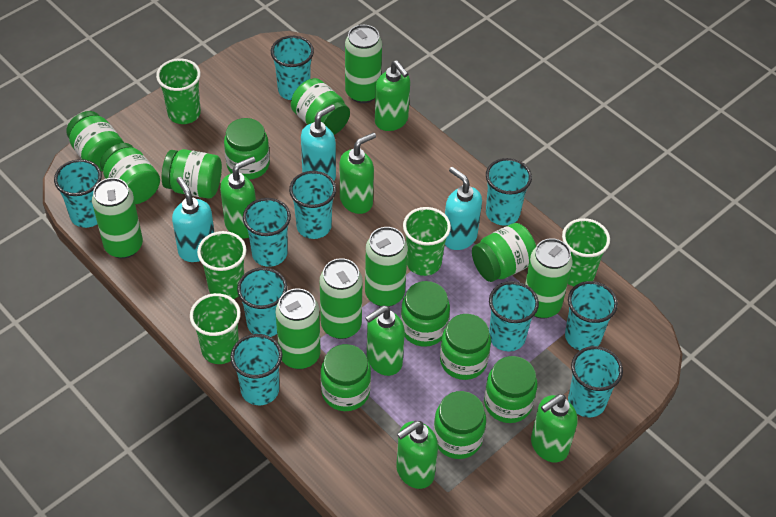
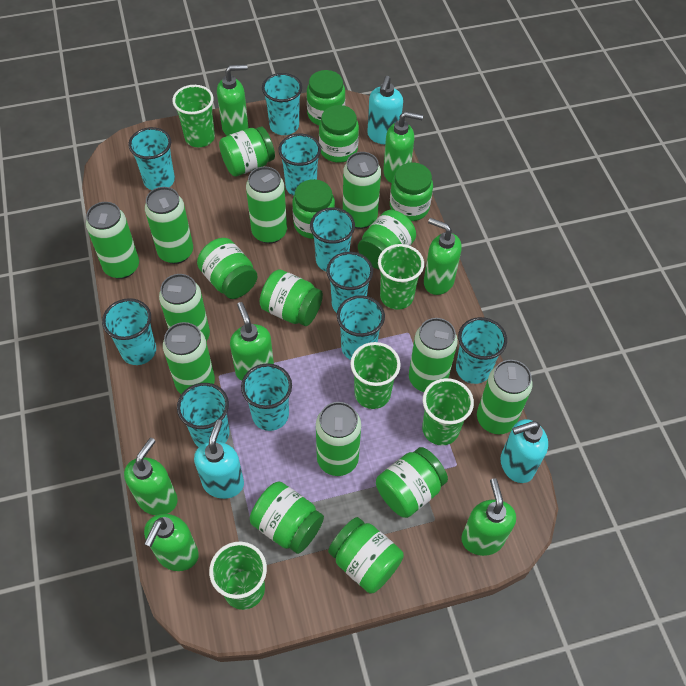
green can: 6 -> 9
green soap dispenser: 6 -> 7

